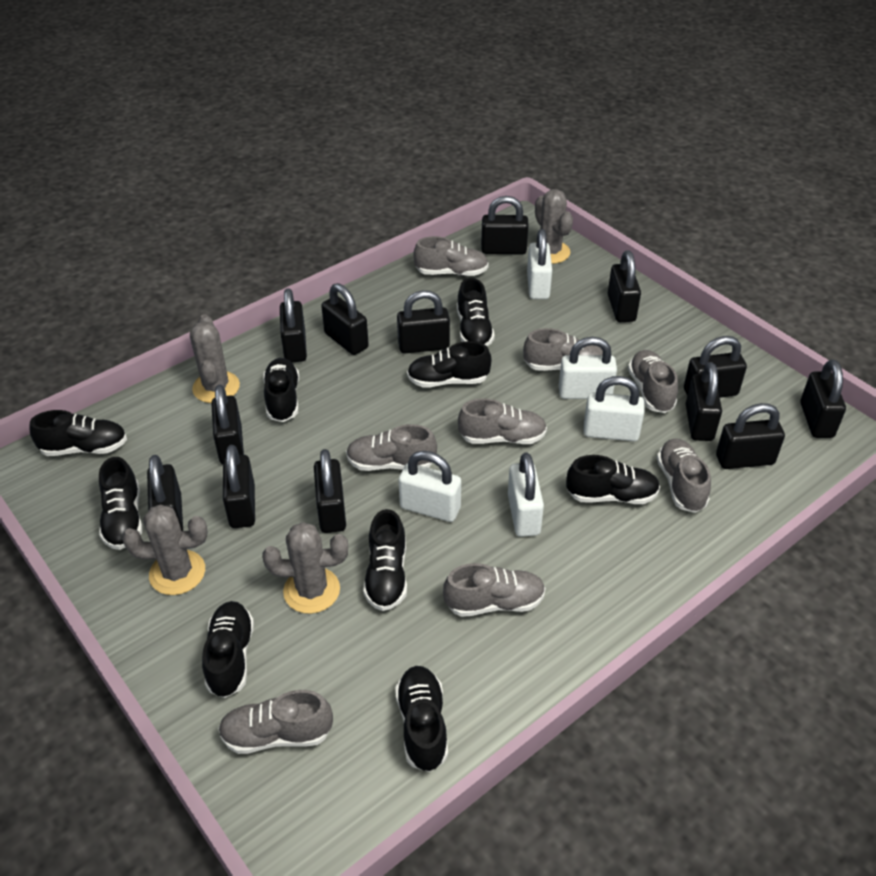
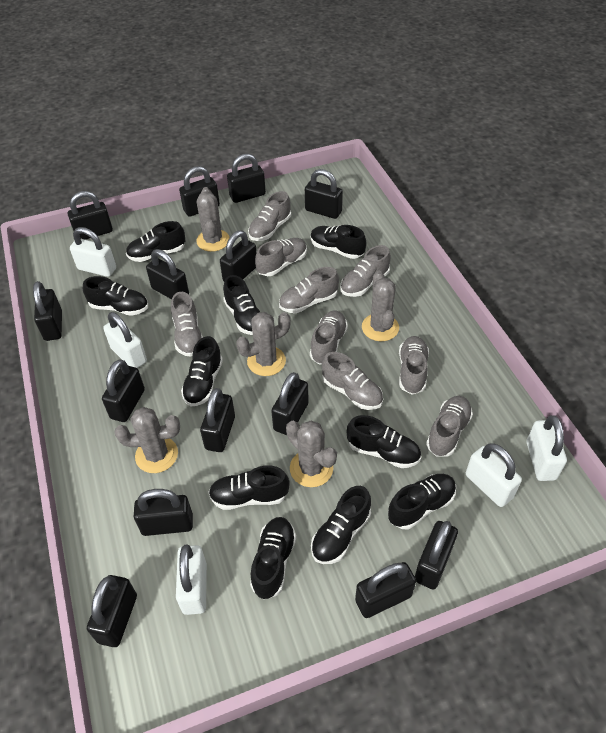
black padlock: 13 -> 14
black shoe: 9 -> 10
grey cactus: 4 -> 5
grey shoe: 8 -> 9

